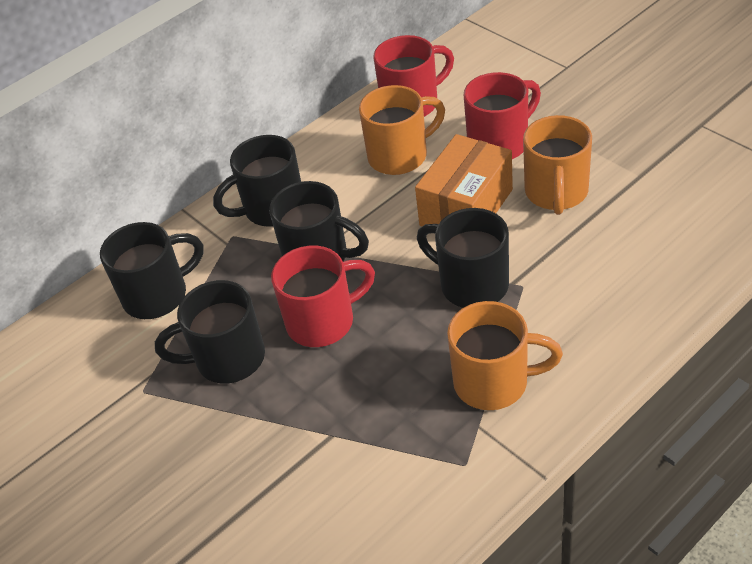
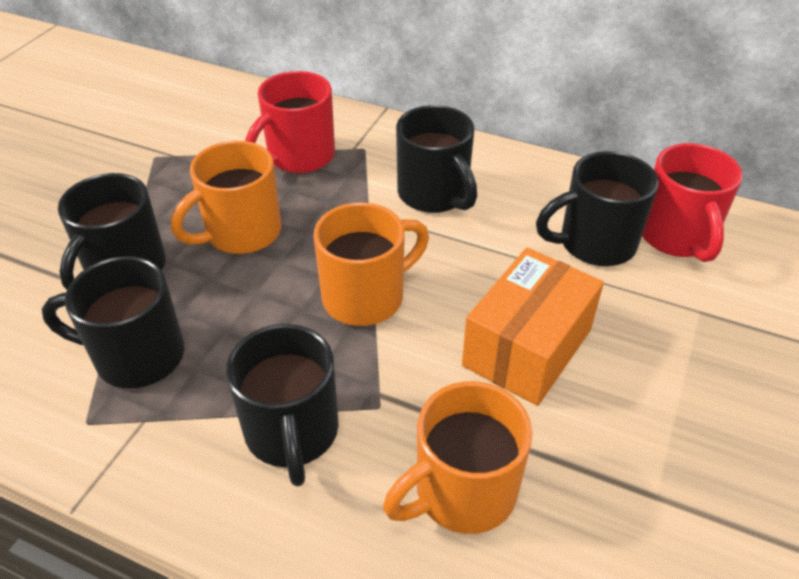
red mug: 3 -> 2

